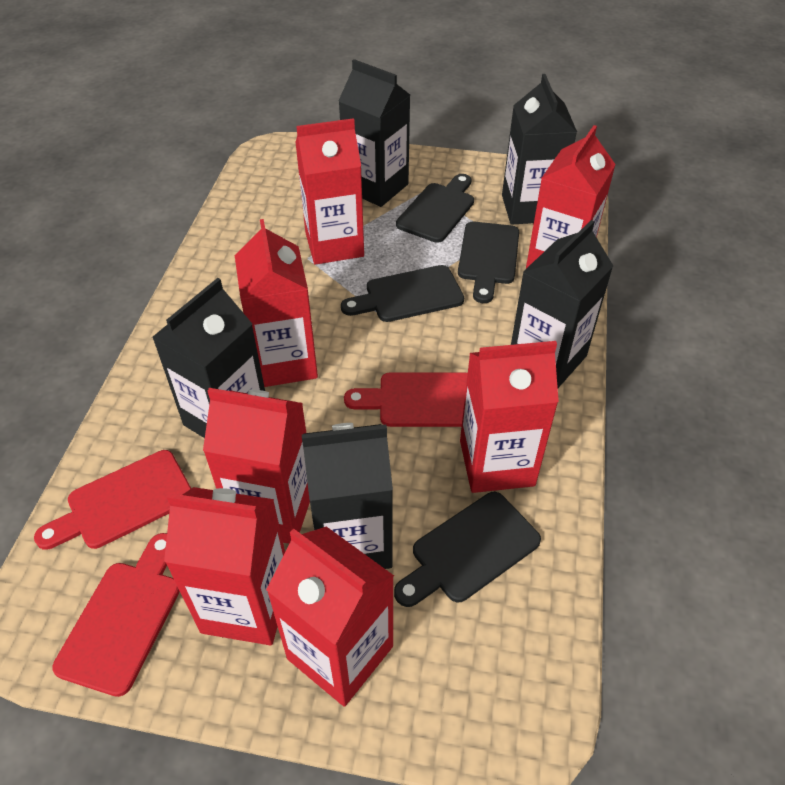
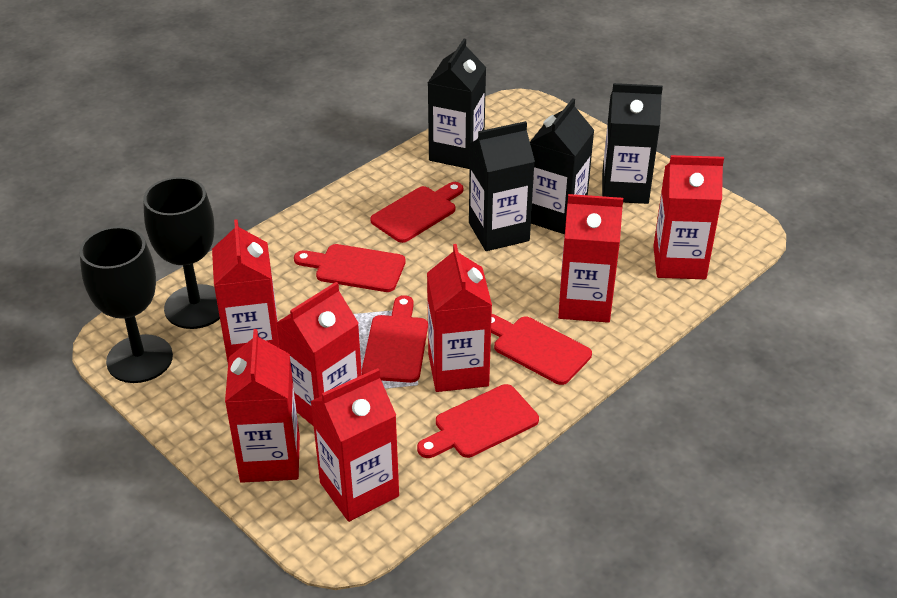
black carton: 5 -> 4
black cutting board: 4 -> 0
black goblet: 0 -> 2
red cutting board: 3 -> 5

